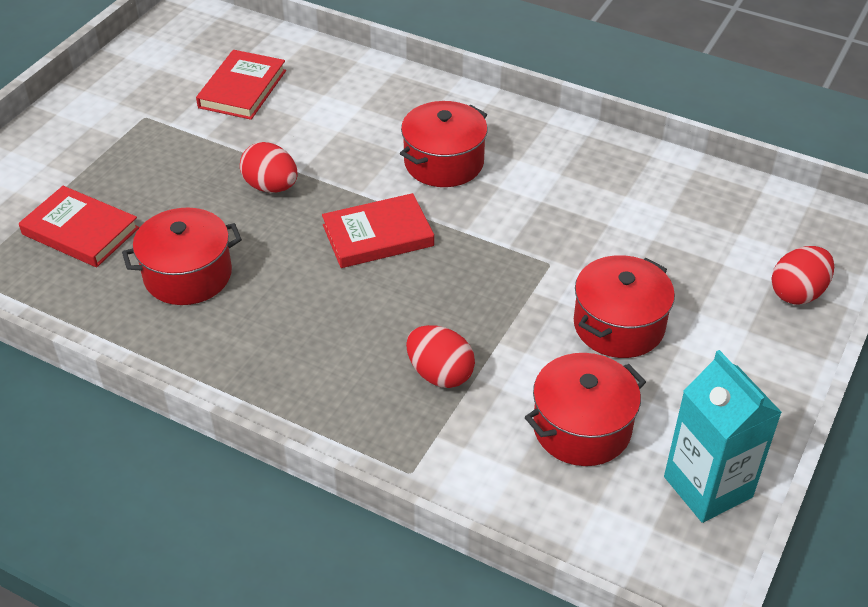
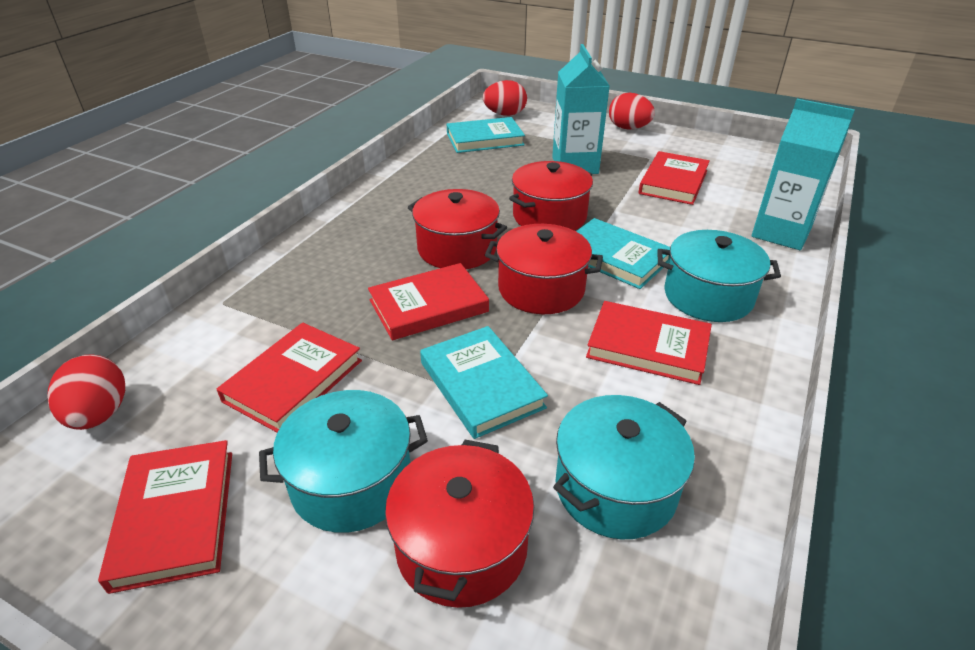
red book: 3 -> 5
turquoise book: 0 -> 3
turquoise carton: 1 -> 2
turquoise pot: 0 -> 3

